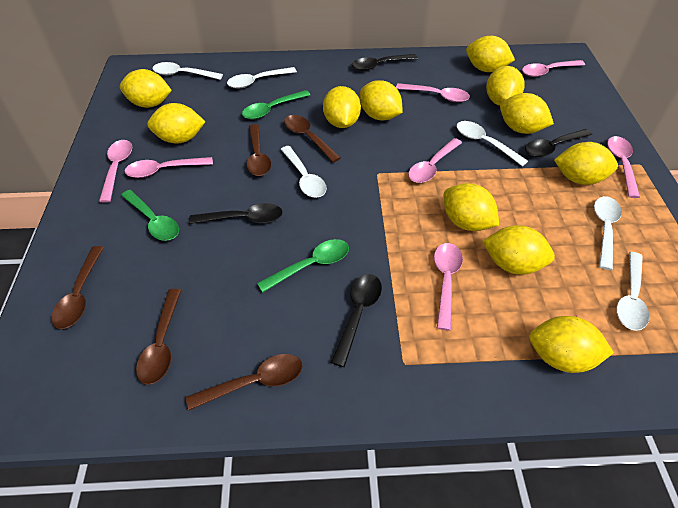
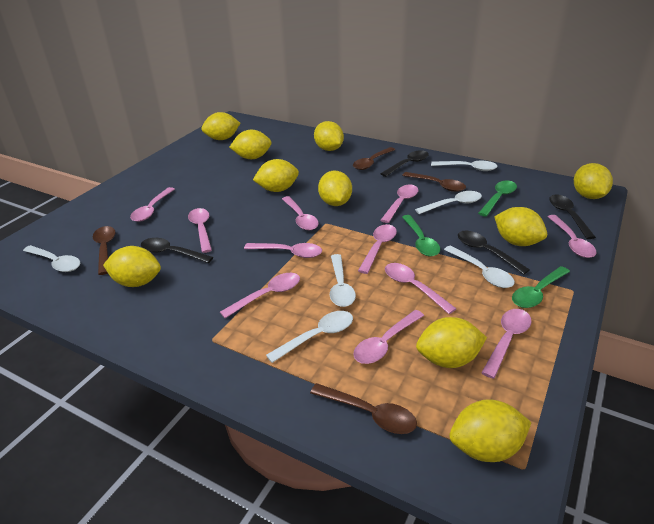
brown spoon: 5 -> 4
pink spoon: 7 -> 11
yellow lemon: 11 -> 10

